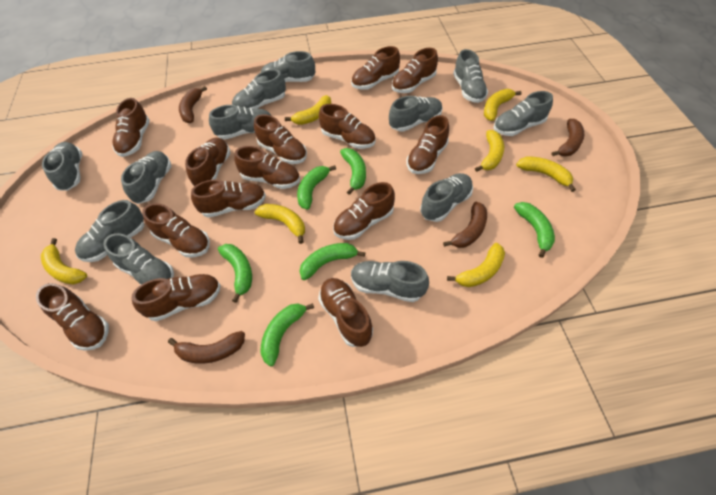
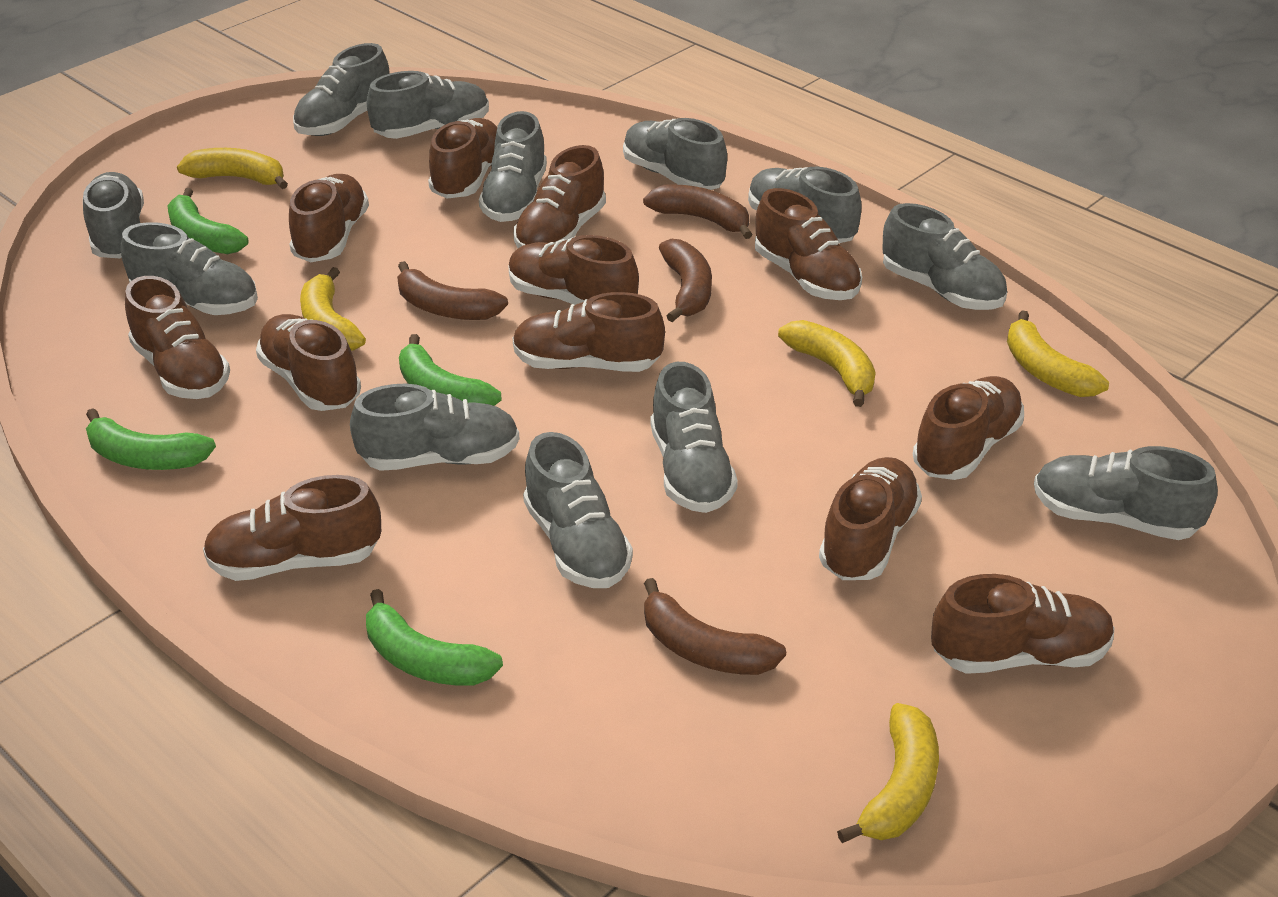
brown shoe: 14 -> 12
green banana: 6 -> 4
yellow banana: 7 -> 5

